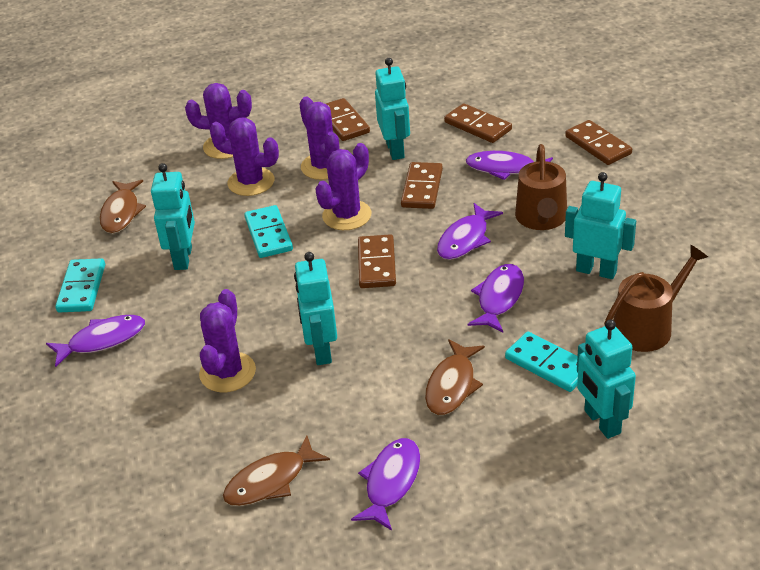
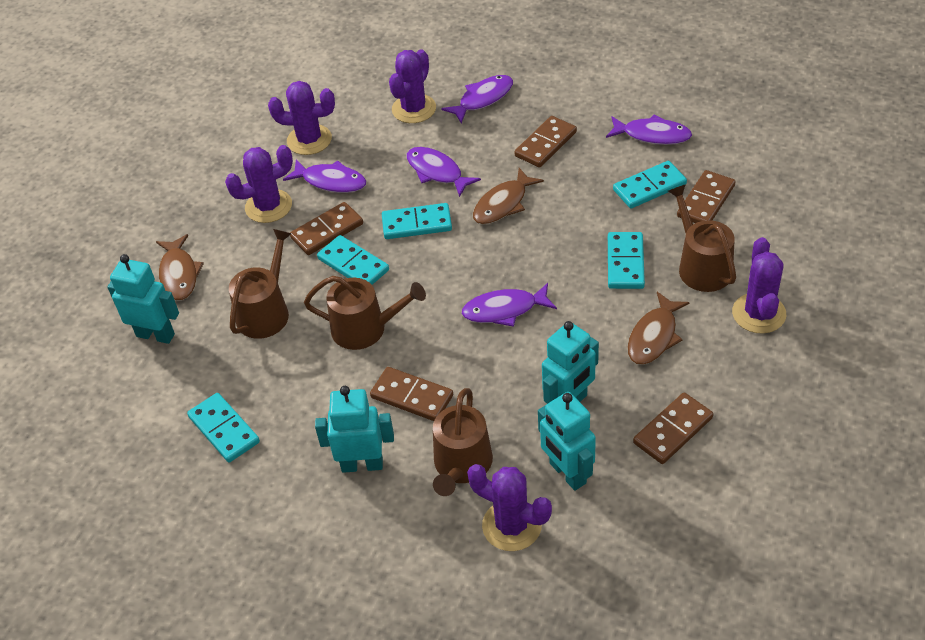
brown watering can: 2 -> 4
turquoise domino: 3 -> 5
turquoise robot: 5 -> 4

